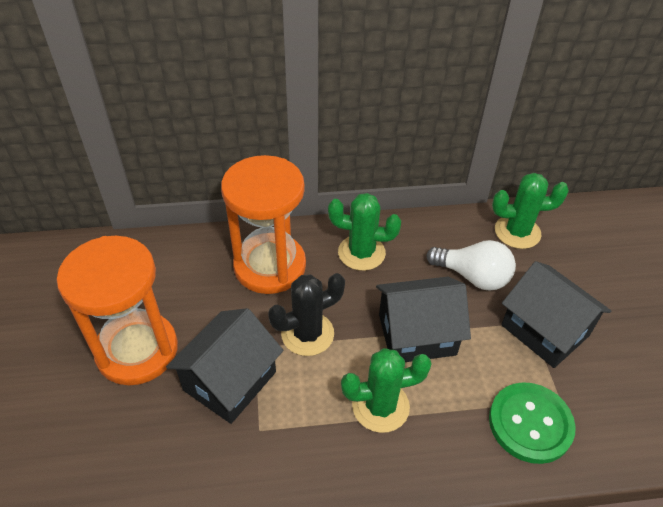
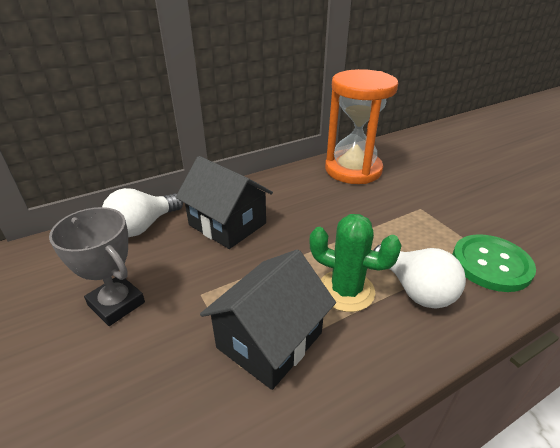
black cactus: 1 -> 0
black house: 3 -> 2
green cactus: 3 -> 1
grey trophy: 0 -> 1
orange hourglass: 2 -> 1
white light bulb: 1 -> 2

